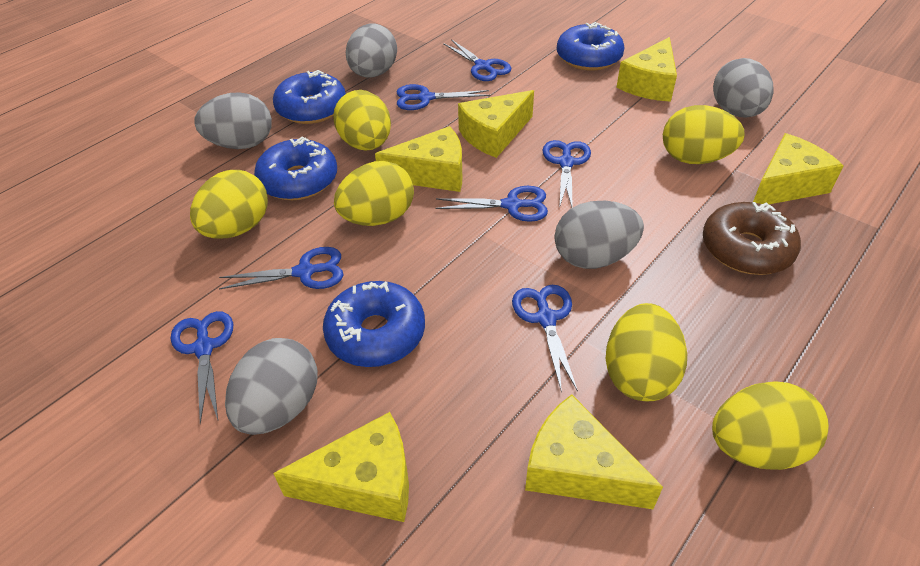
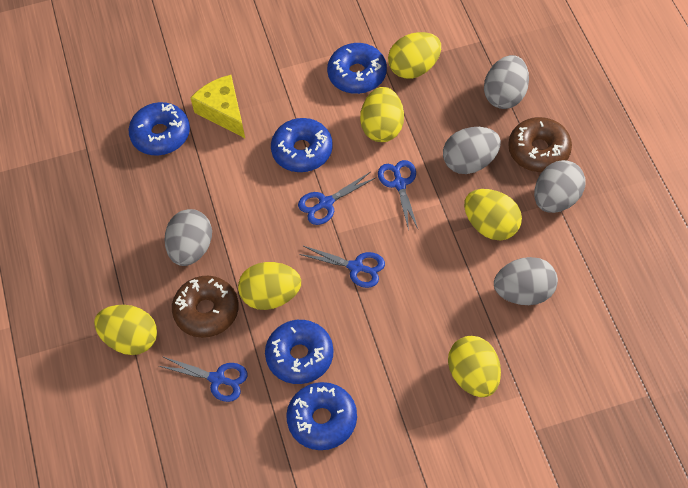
blue donut: 4 -> 5
blue scissors: 7 -> 4
brown donut: 1 -> 2
yellow cheese: 6 -> 1

